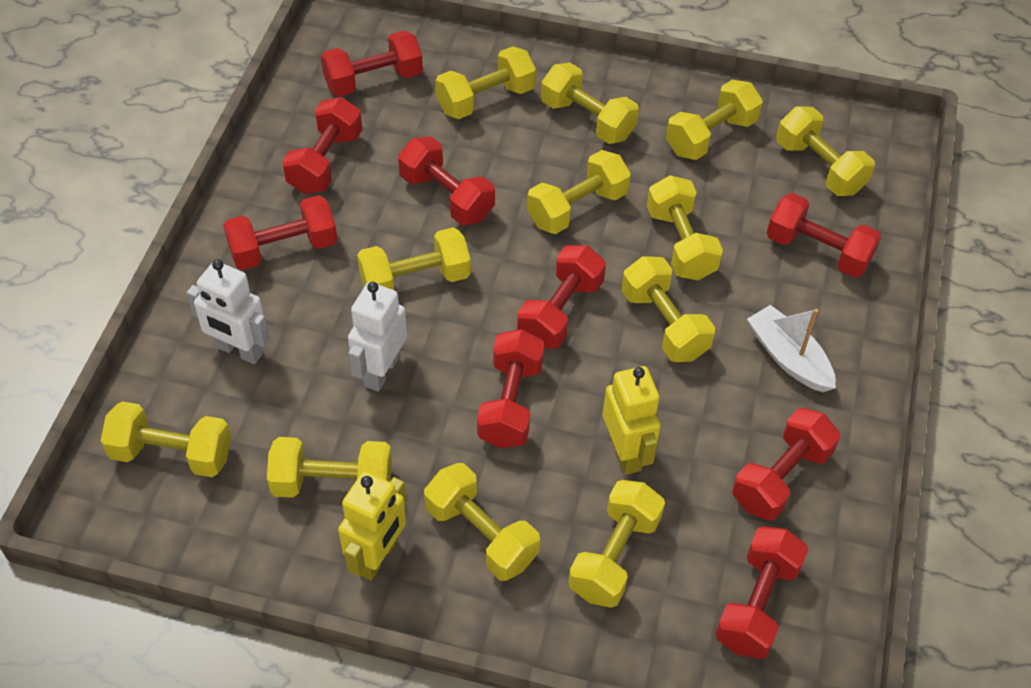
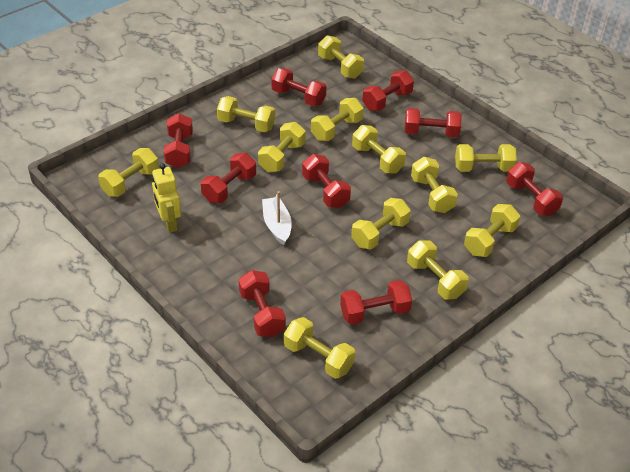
white robot: 2 -> 0
yellow robot: 2 -> 1

